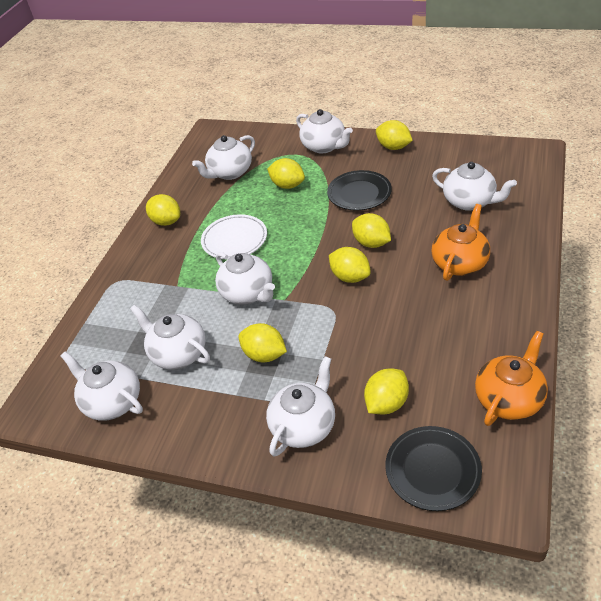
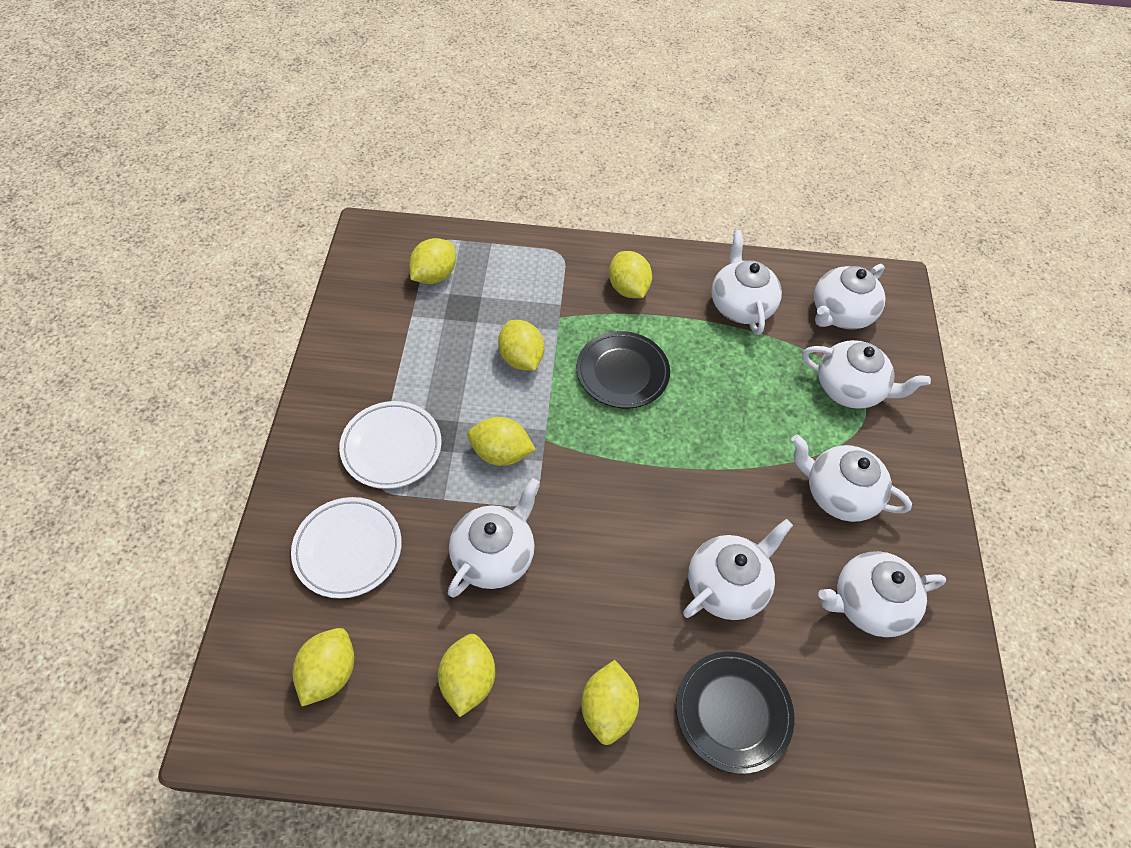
orange teapot: 2 -> 0
white plate: 1 -> 2

